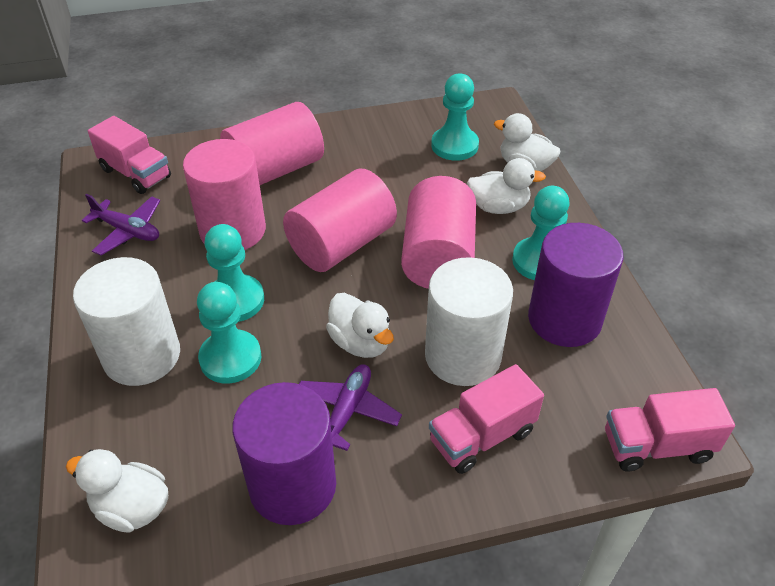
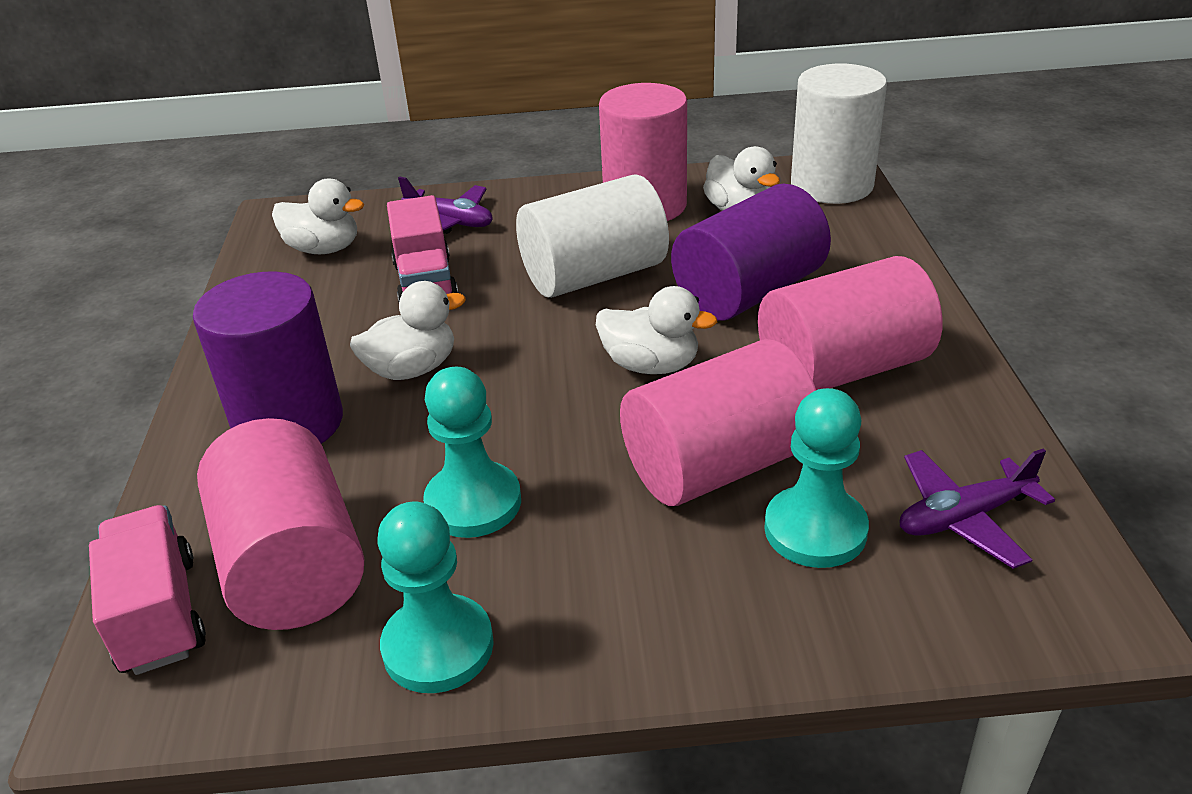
pink truck: 3 -> 2
turquoise pawn: 4 -> 3

